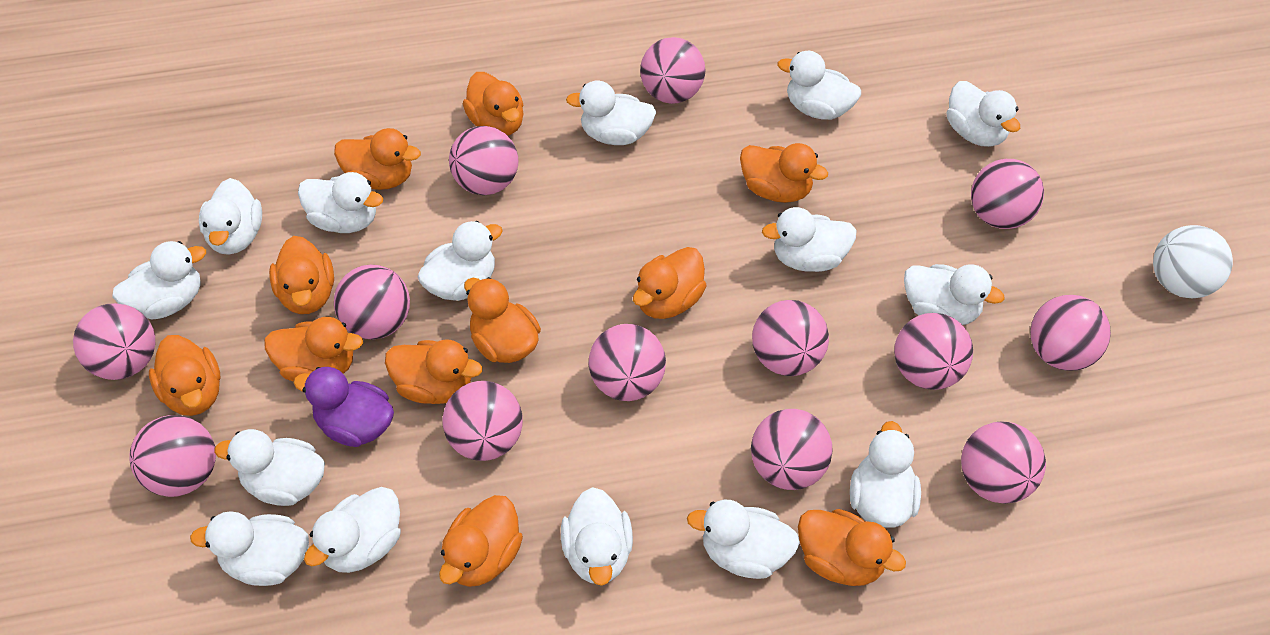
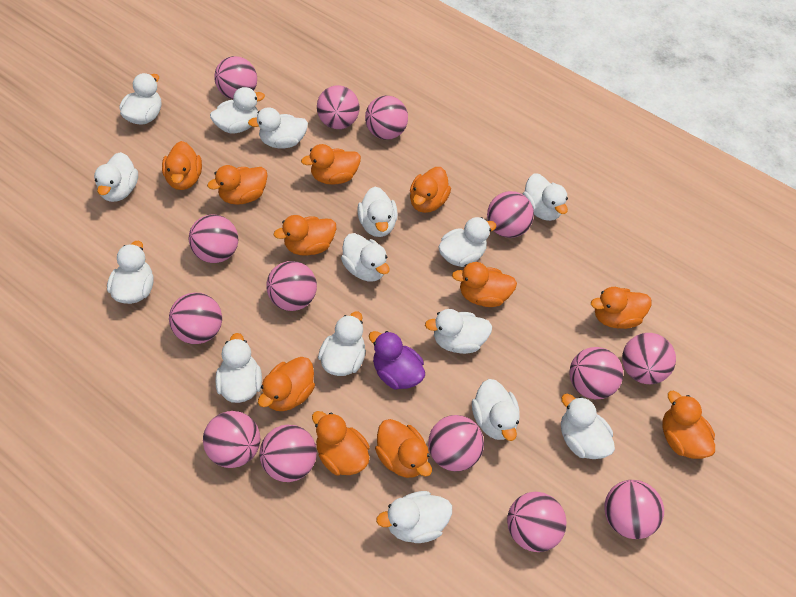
pink ball: 13 -> 14
white ball: 1 -> 0

